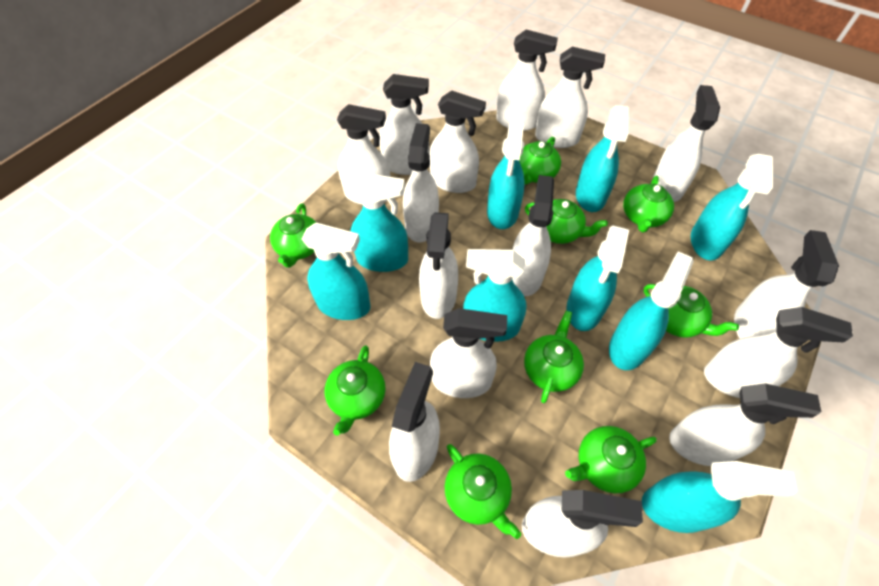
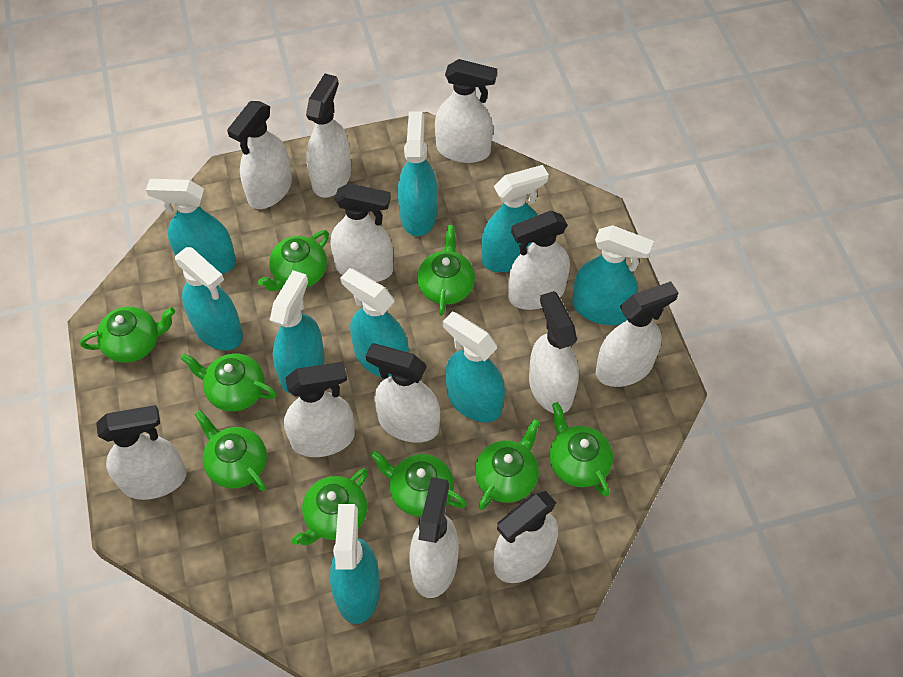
white spray bottle: 15 -> 12

